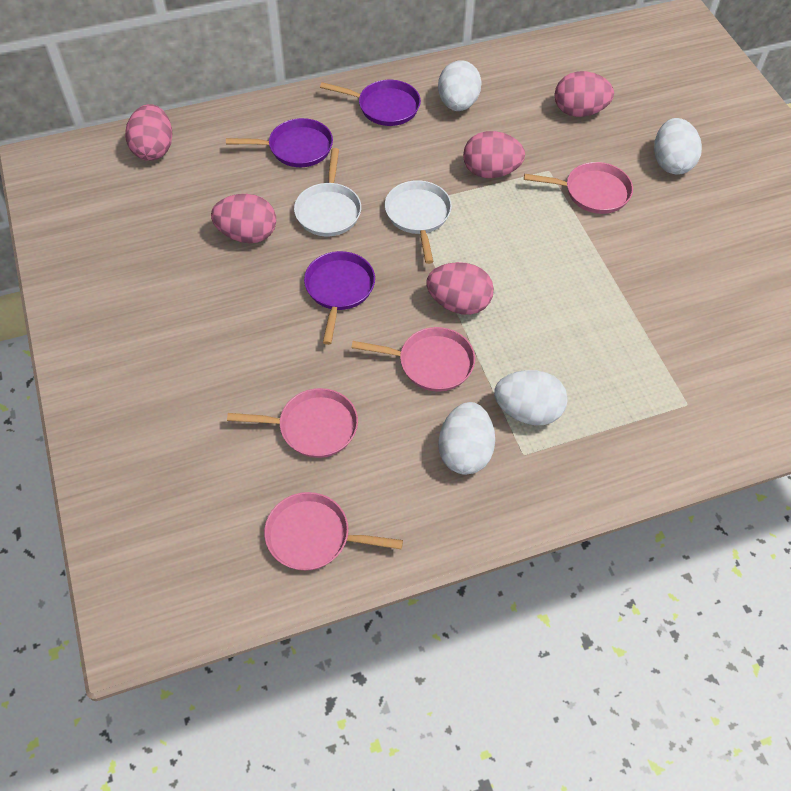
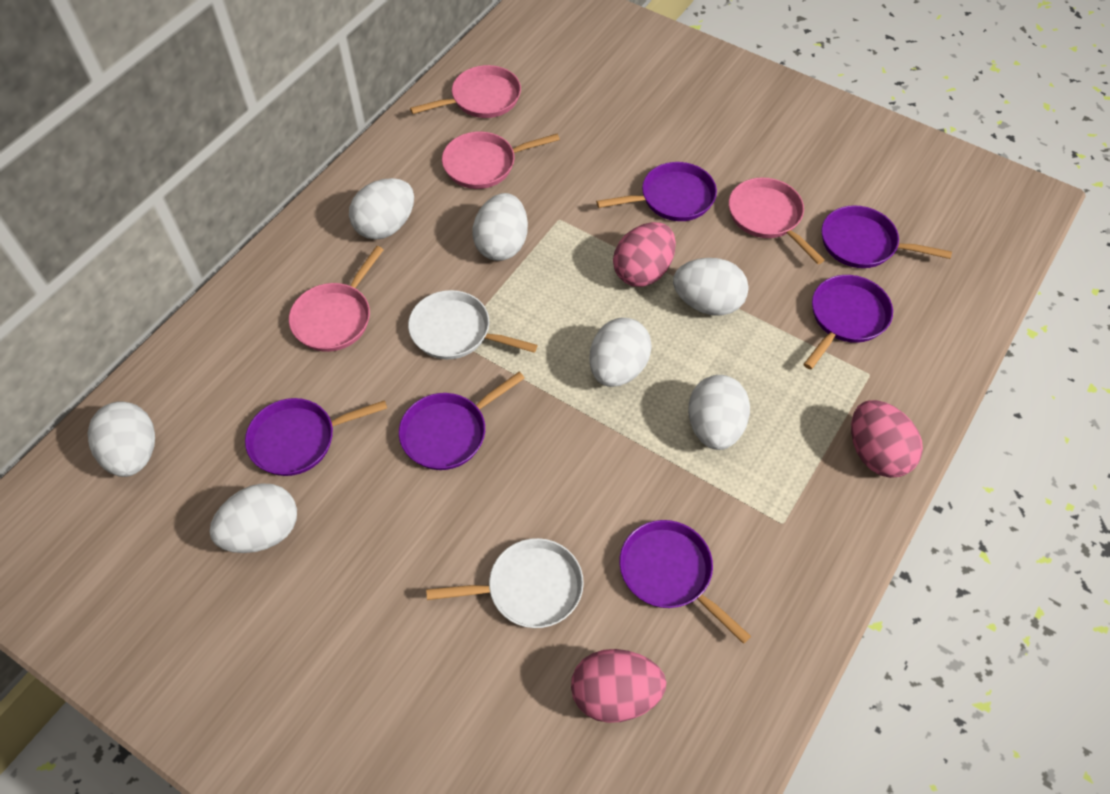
pink egg: 5 -> 3
purple pan: 3 -> 6
white egg: 4 -> 7

